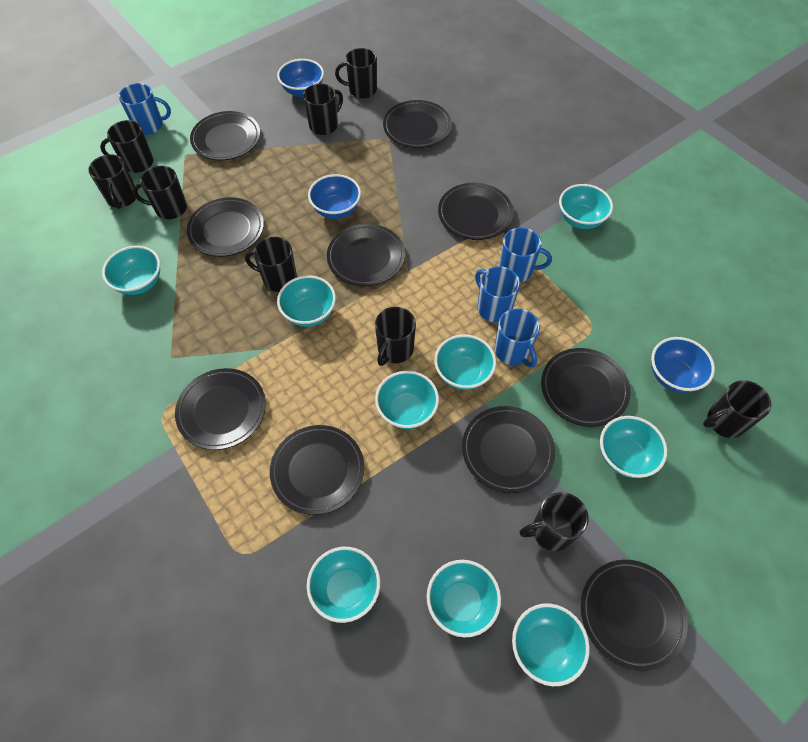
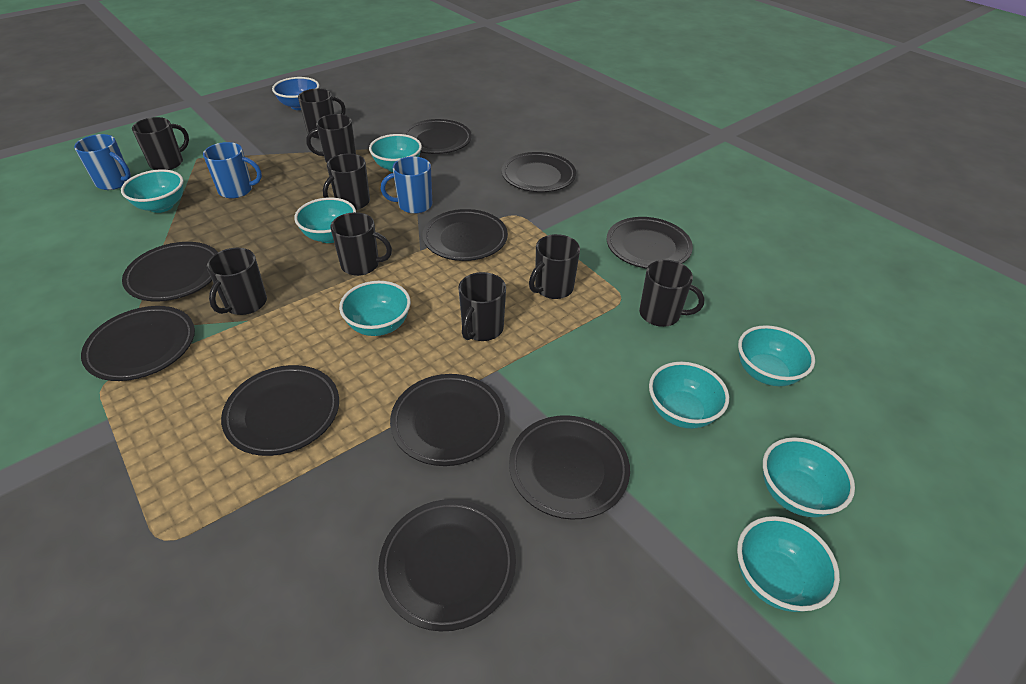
blue bowl: 3 -> 1
blue mug: 4 -> 3
turquoise bowl: 9 -> 8

